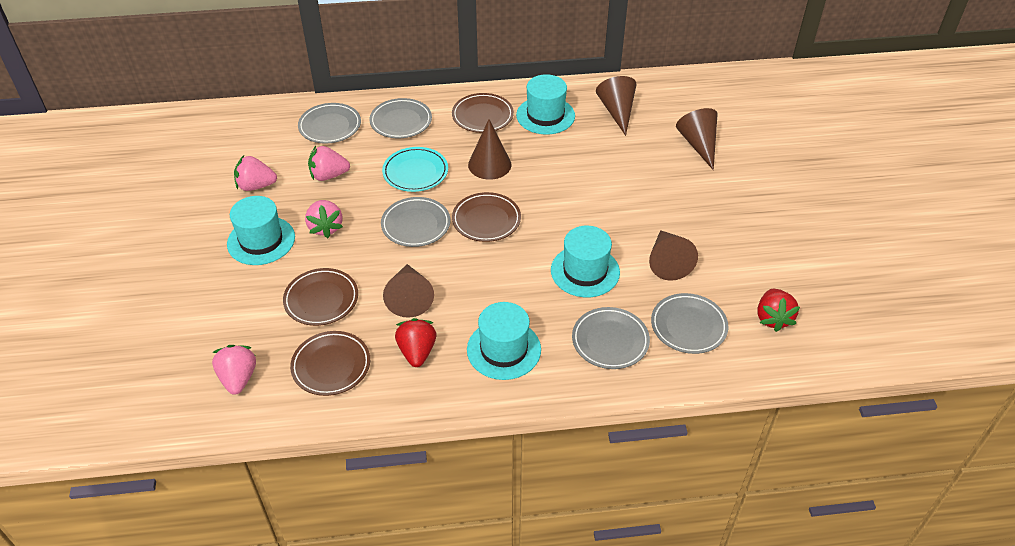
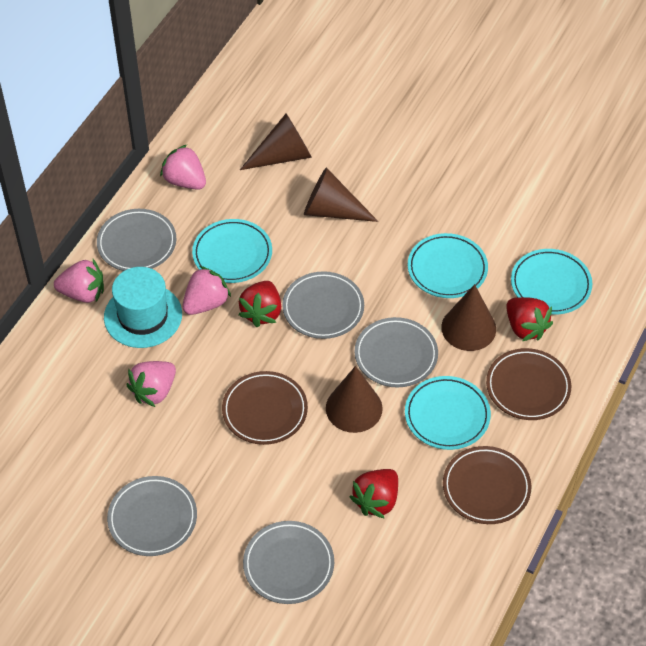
brown cone: 5 -> 4
brown plate: 4 -> 3
red strawberry: 2 -> 3
turquoise hat: 4 -> 1
turquoise plate: 1 -> 4

